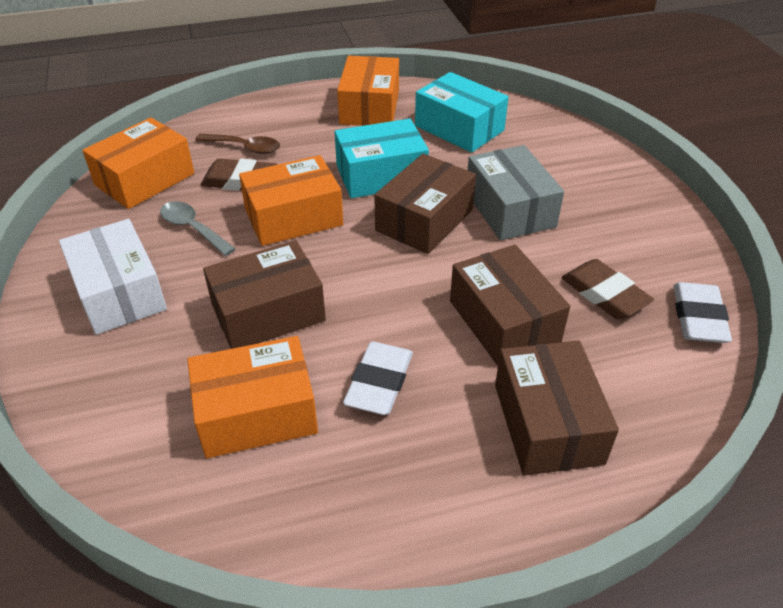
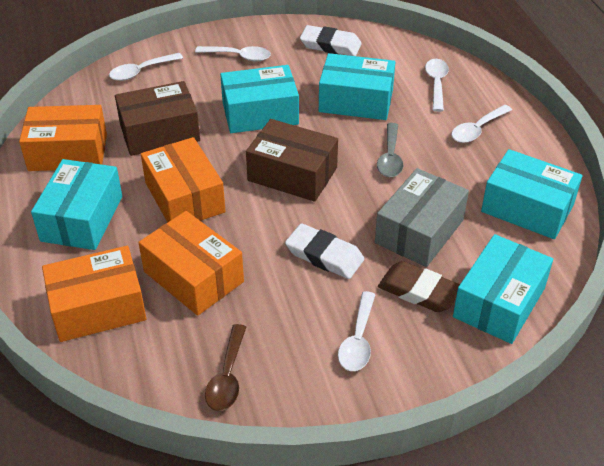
brown box: 4 -> 2
brown eraser: 2 -> 1
turquoise box: 2 -> 5
white box: 1 -> 0
white spoon: 0 -> 5

